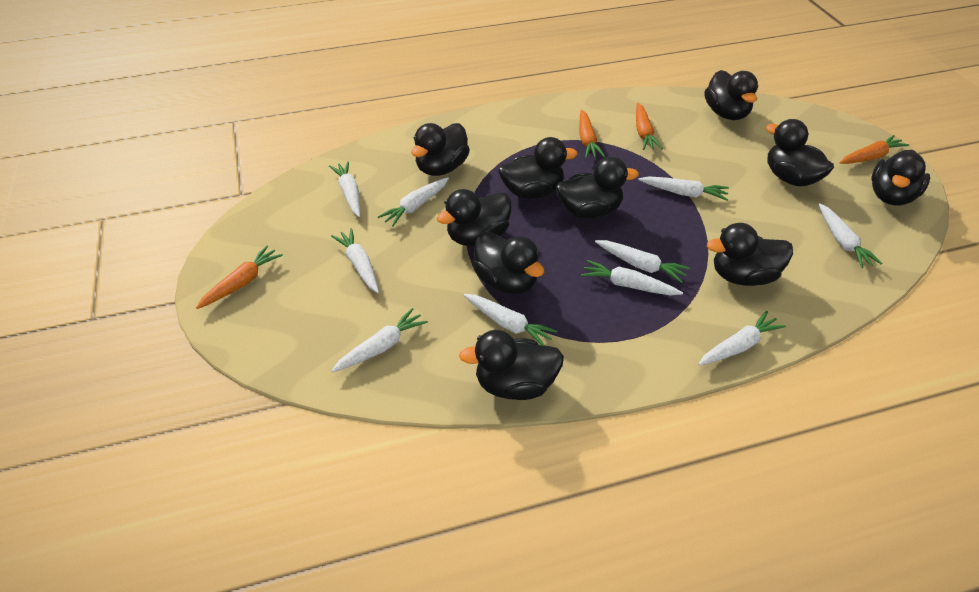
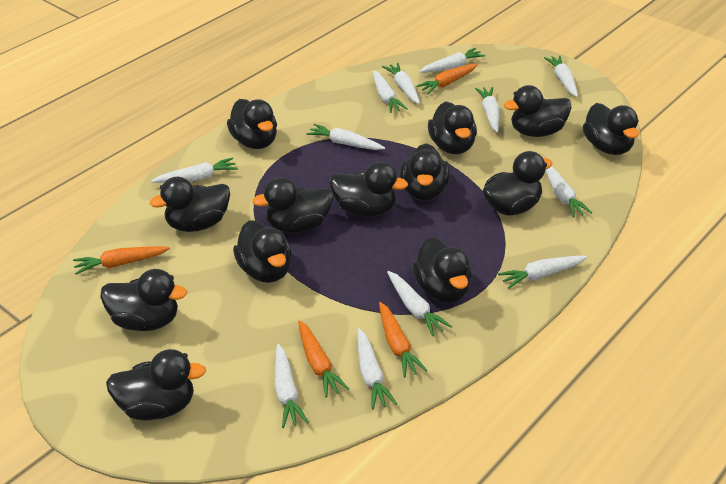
black duck: 10 -> 13
white carrot: 10 -> 12

